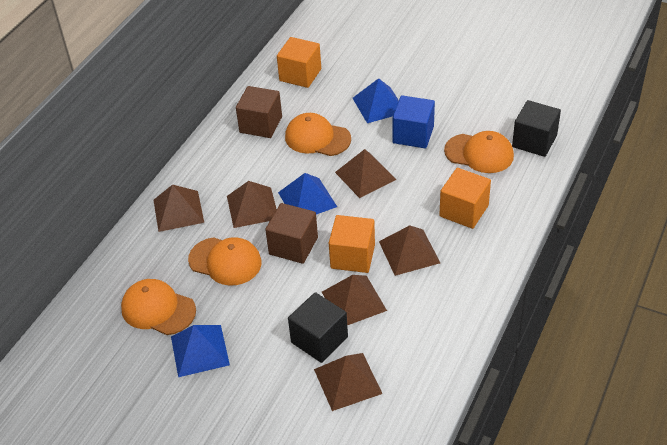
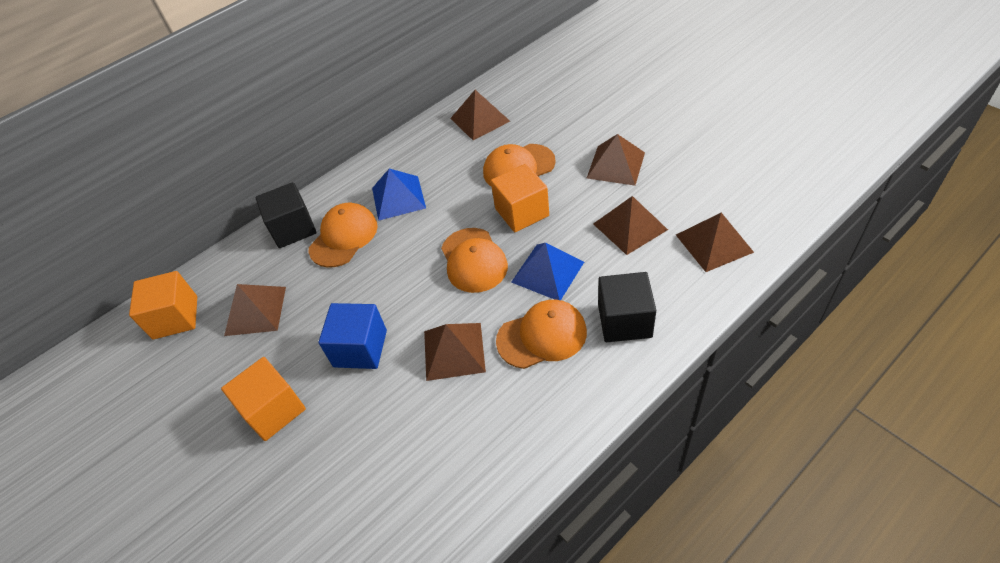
blue pyramid: 3 -> 2
brown cube: 2 -> 0

